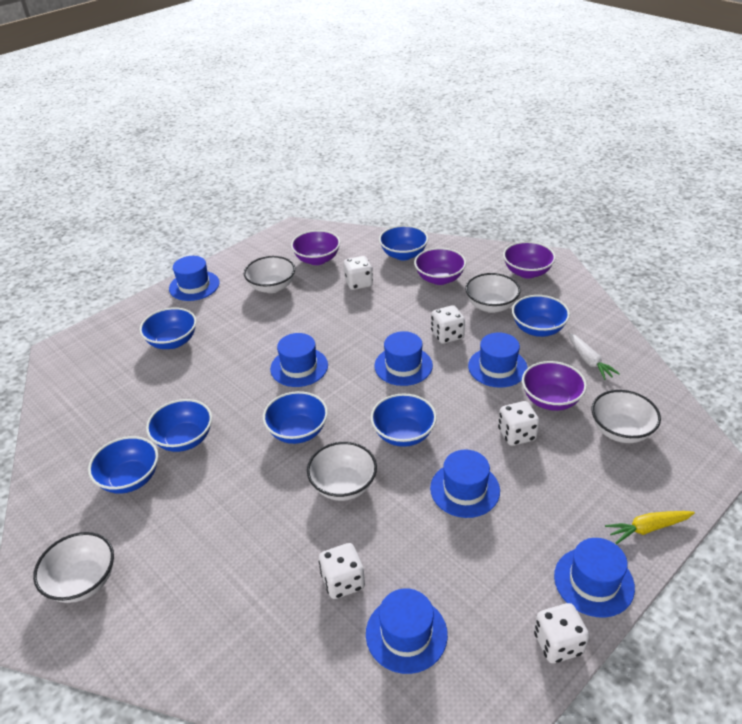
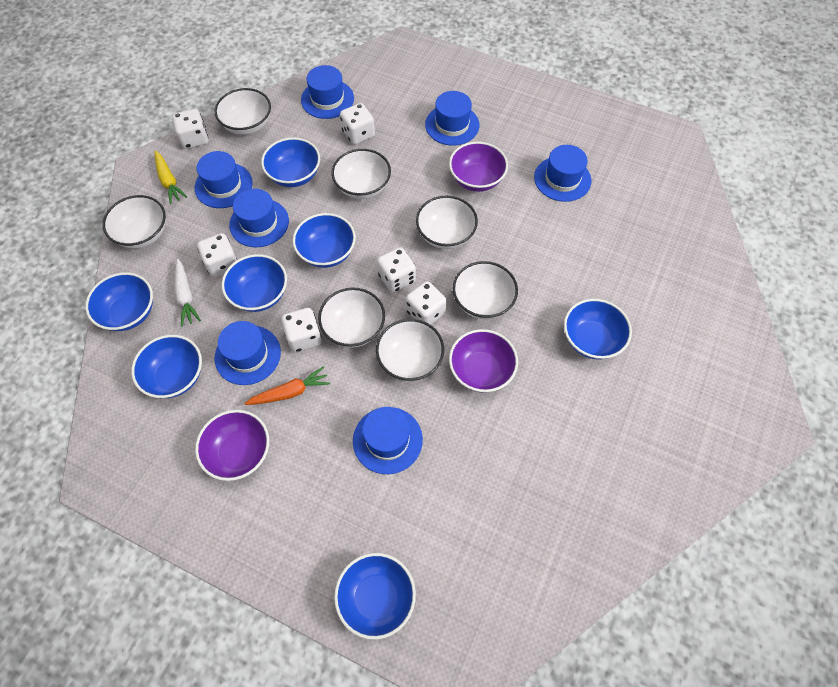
orange carrot: 0 -> 1
purple bowl: 4 -> 3
white bowl: 5 -> 7
white dice: 5 -> 6

